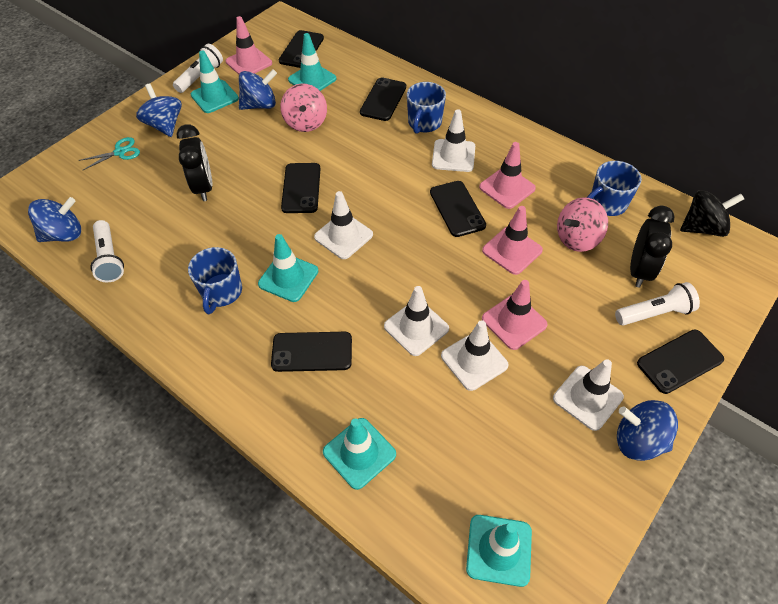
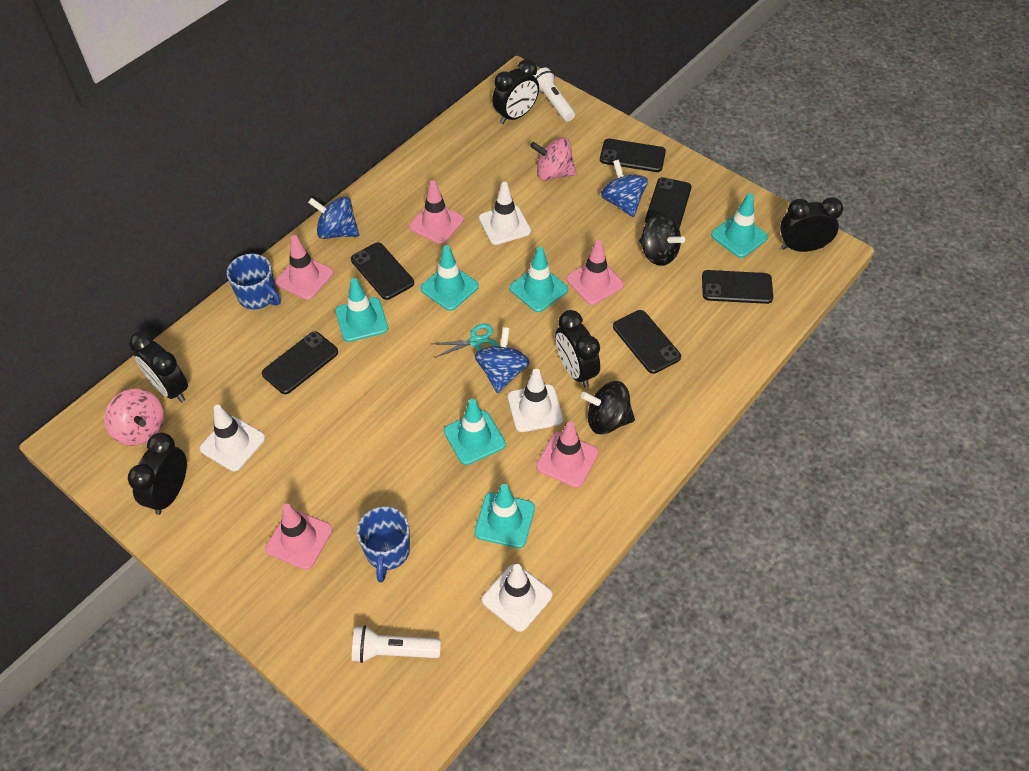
black clock: 2 -> 5
black spinning top: 1 -> 2
blue mug: 3 -> 2
blue spinning top: 4 -> 3
pink traffic cone: 4 -> 5
turquoise traffic cone: 5 -> 6
white flashlight: 3 -> 2
white traffic cone: 5 -> 4

